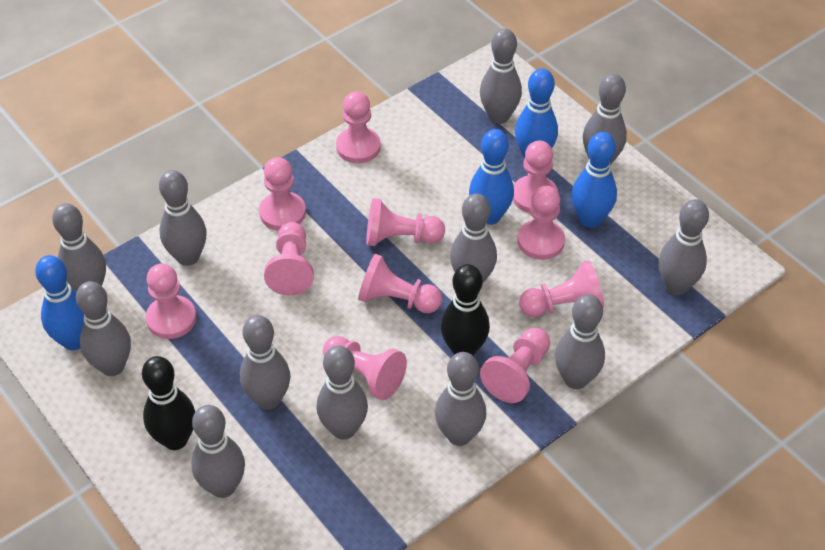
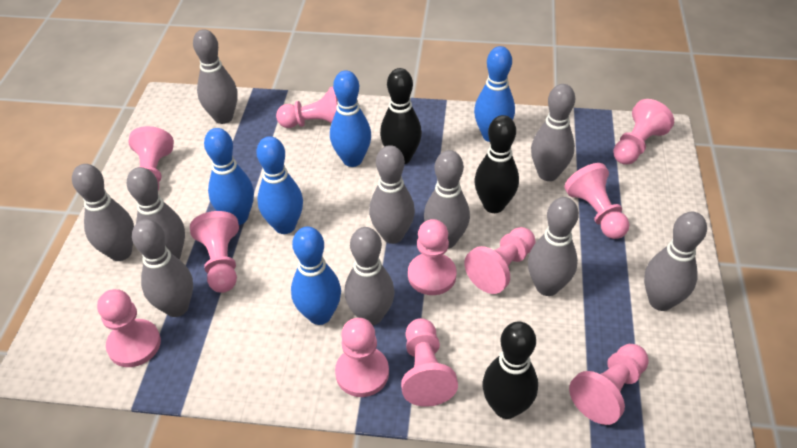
black bowling pin: 2 -> 3
blue bowling pin: 4 -> 5
grey bowling pin: 12 -> 10

